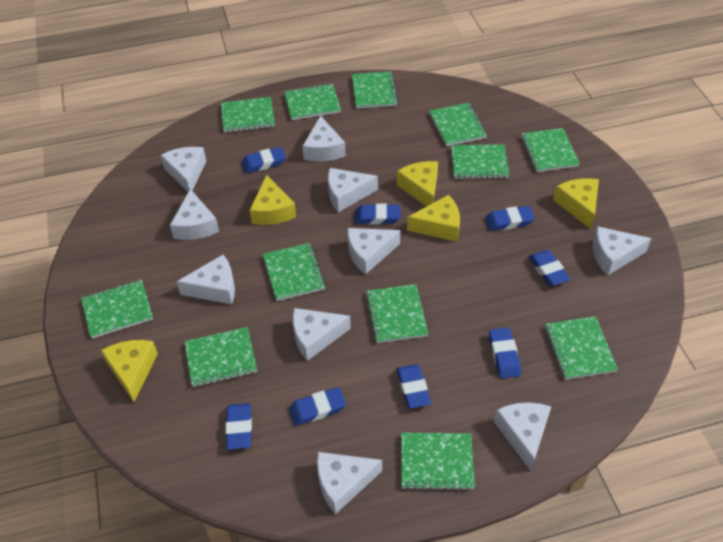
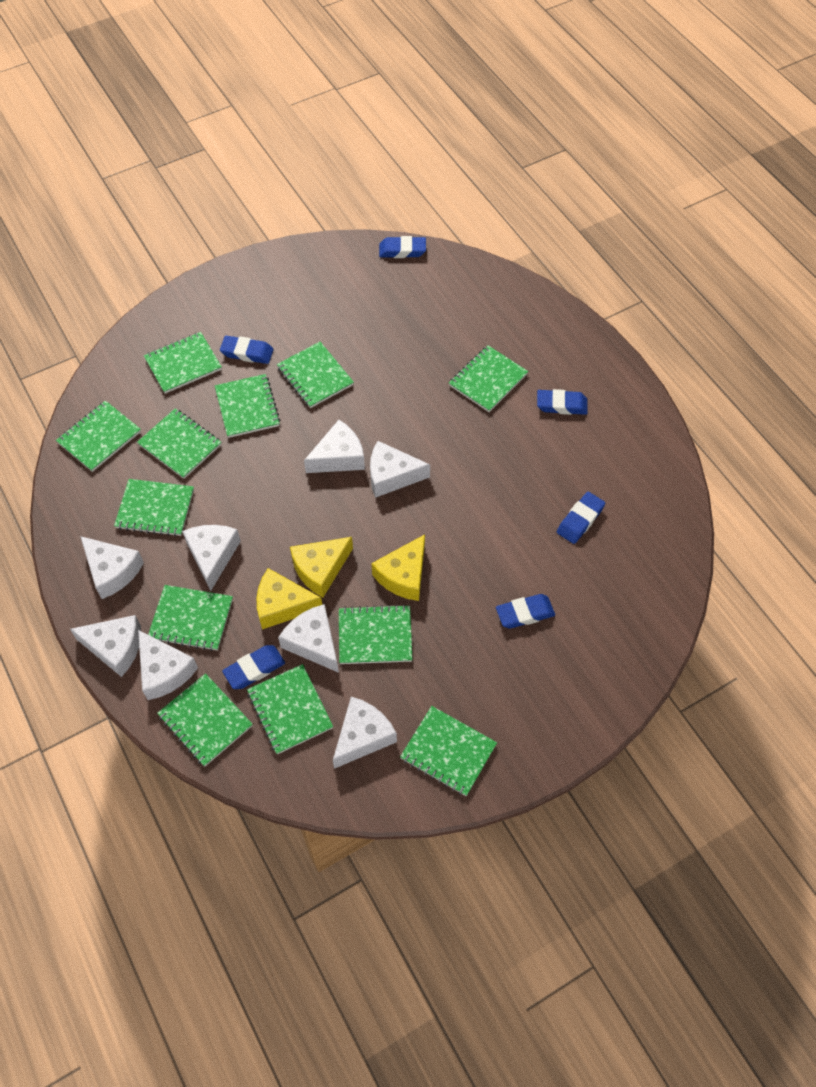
blue eraser: 8 -> 6
white cheese: 10 -> 8
yellow cheese: 5 -> 3

